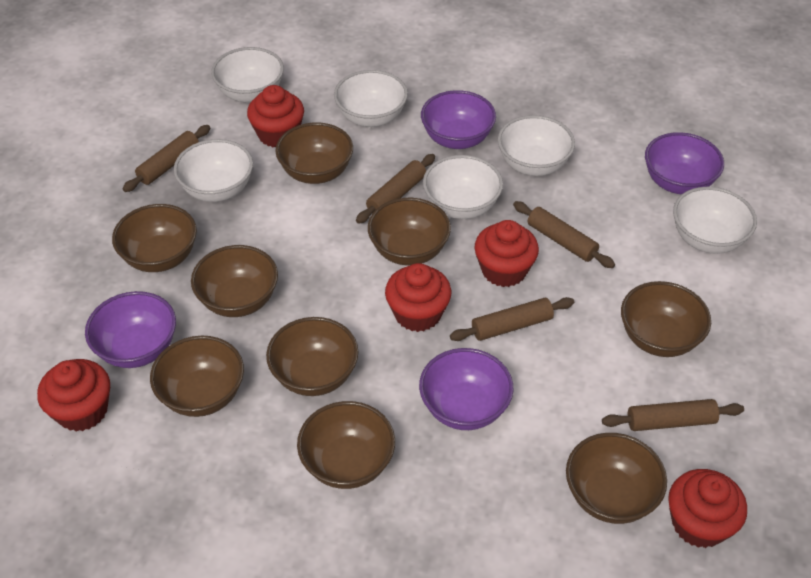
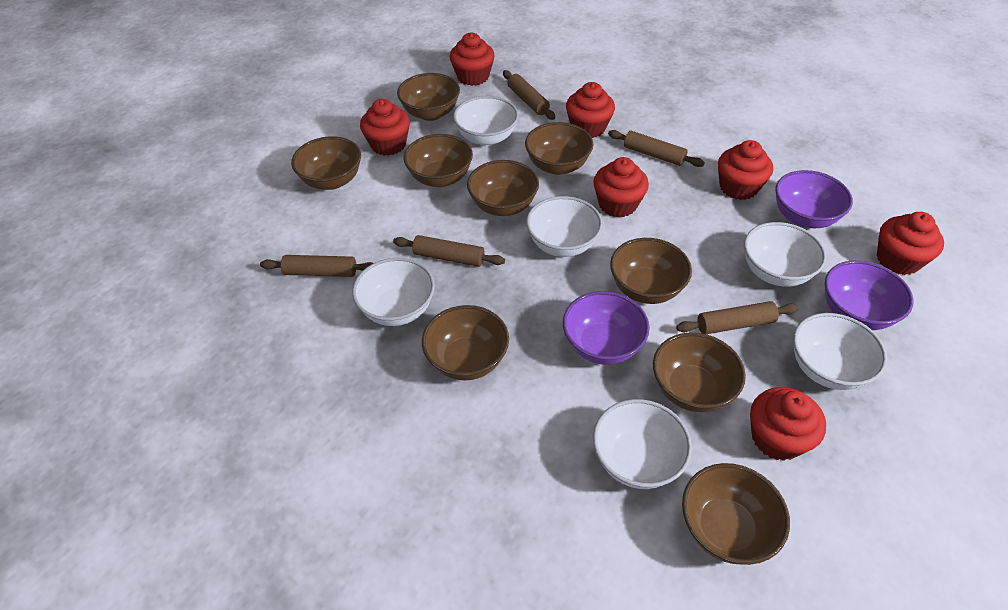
purple bowl: 4 -> 3
red cupcake: 5 -> 7

